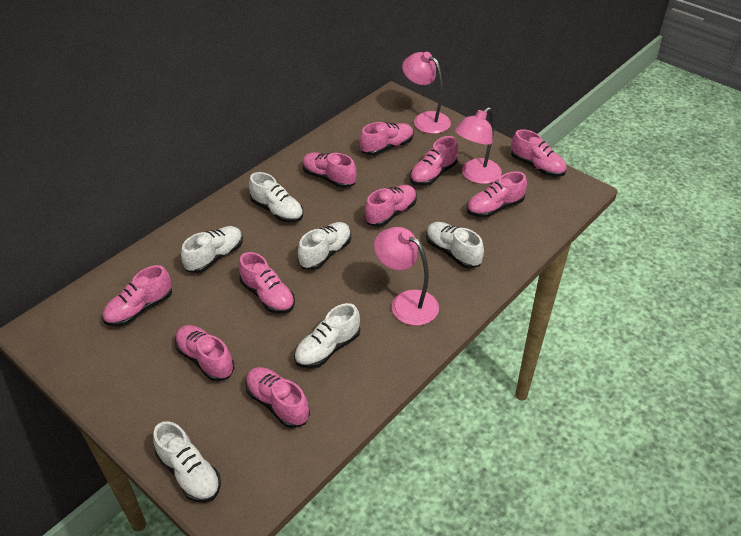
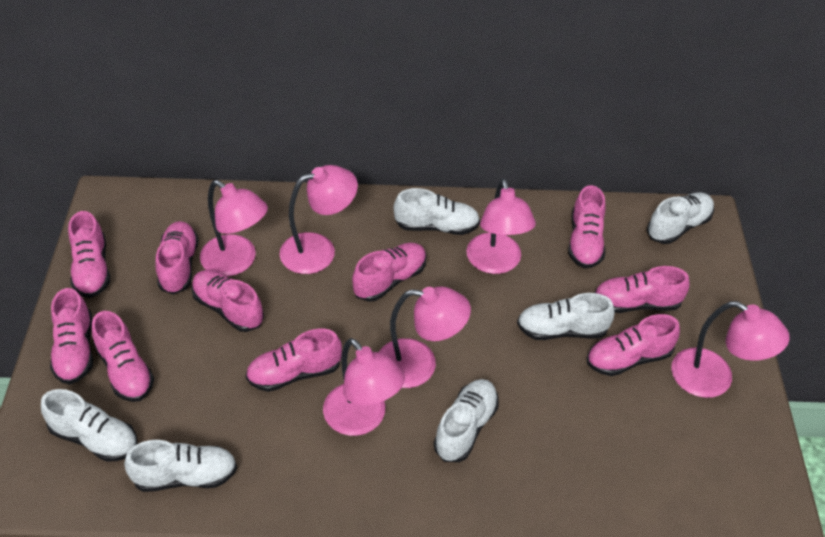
pink lamp: 3 -> 6

